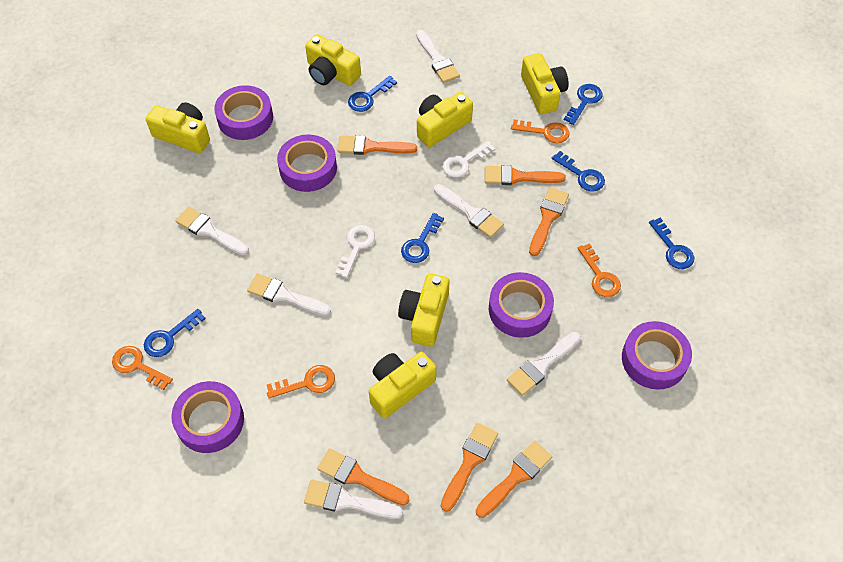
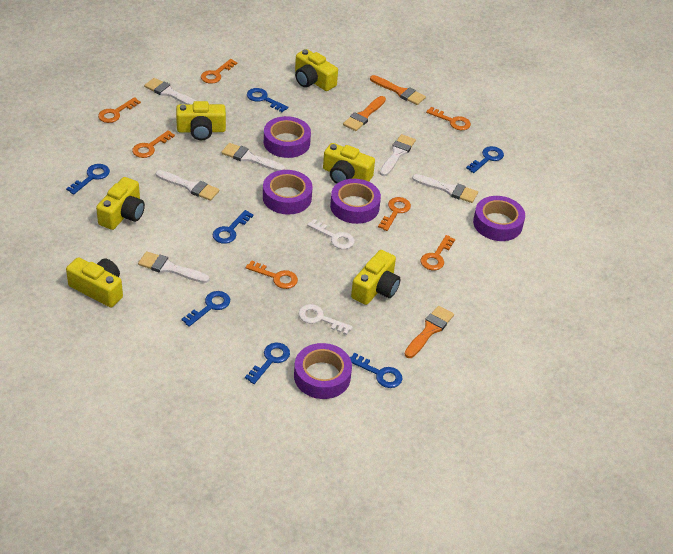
blue key: 6 -> 7
orange brush: 6 -> 3
orange key: 4 -> 7

